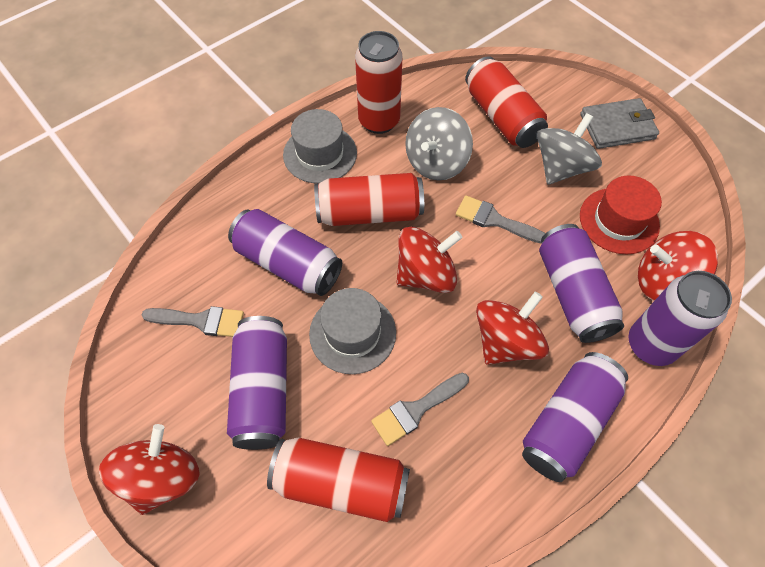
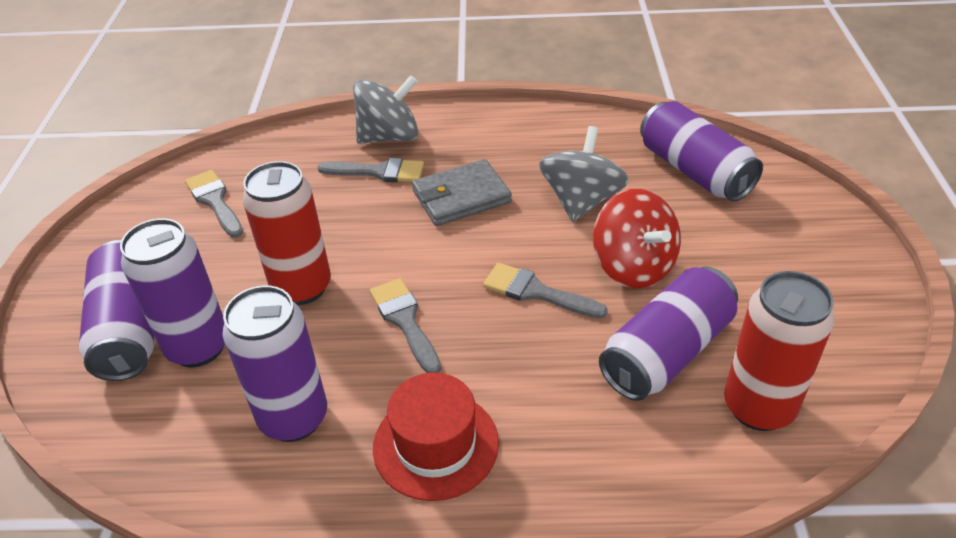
grey brush: 3 -> 4
grey hat: 2 -> 0
red can: 4 -> 2
red spinning top: 4 -> 1

